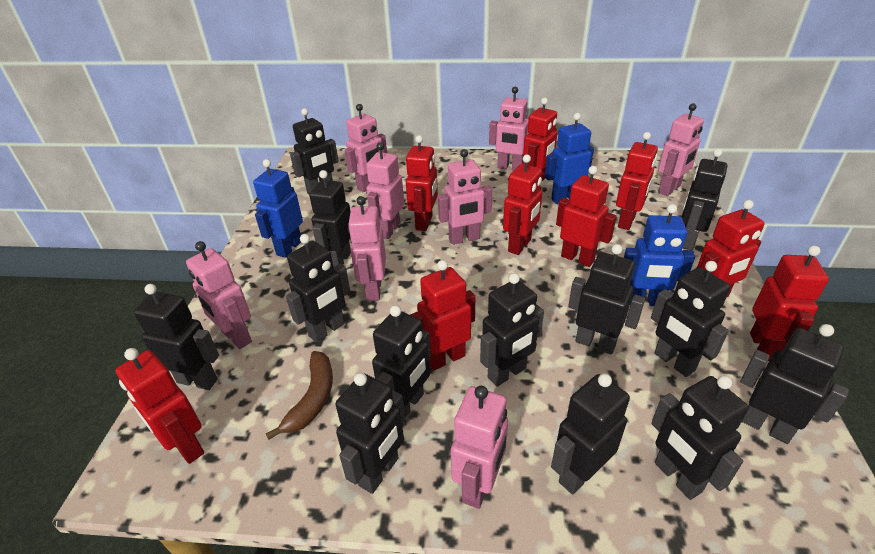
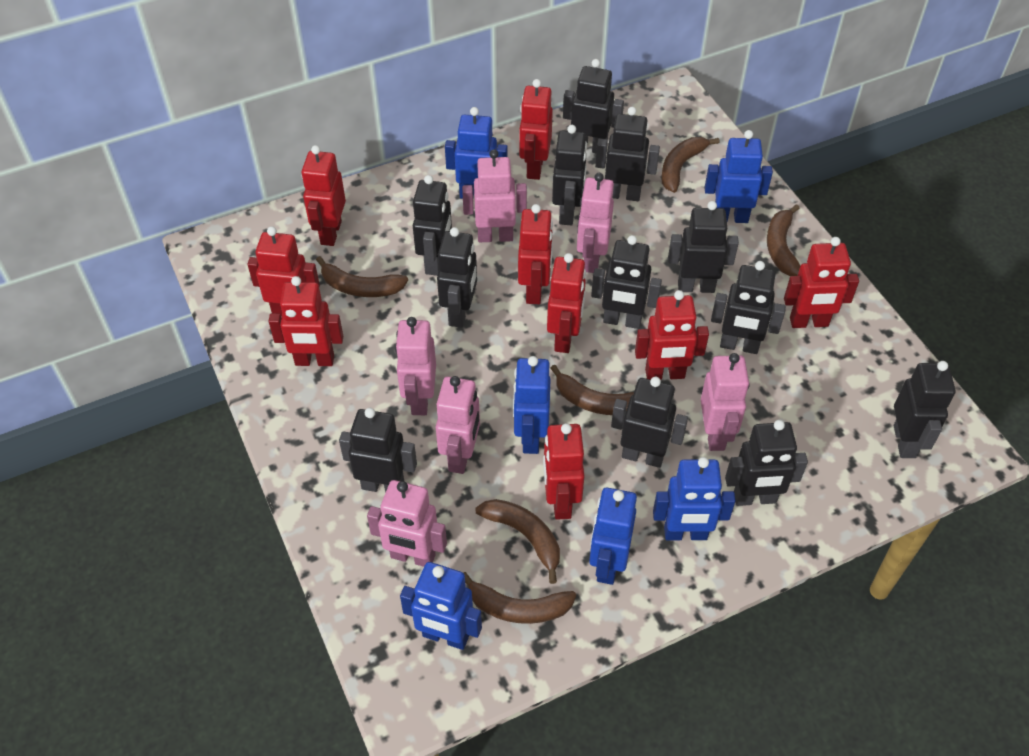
black robot: 13 -> 12
blue robot: 3 -> 6
brown banana: 1 -> 6
pink robot: 8 -> 6

